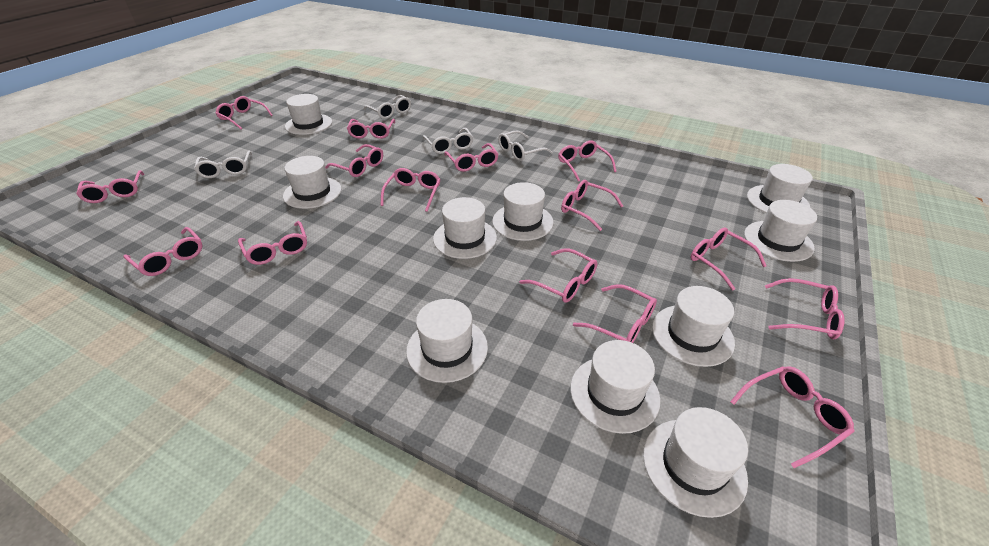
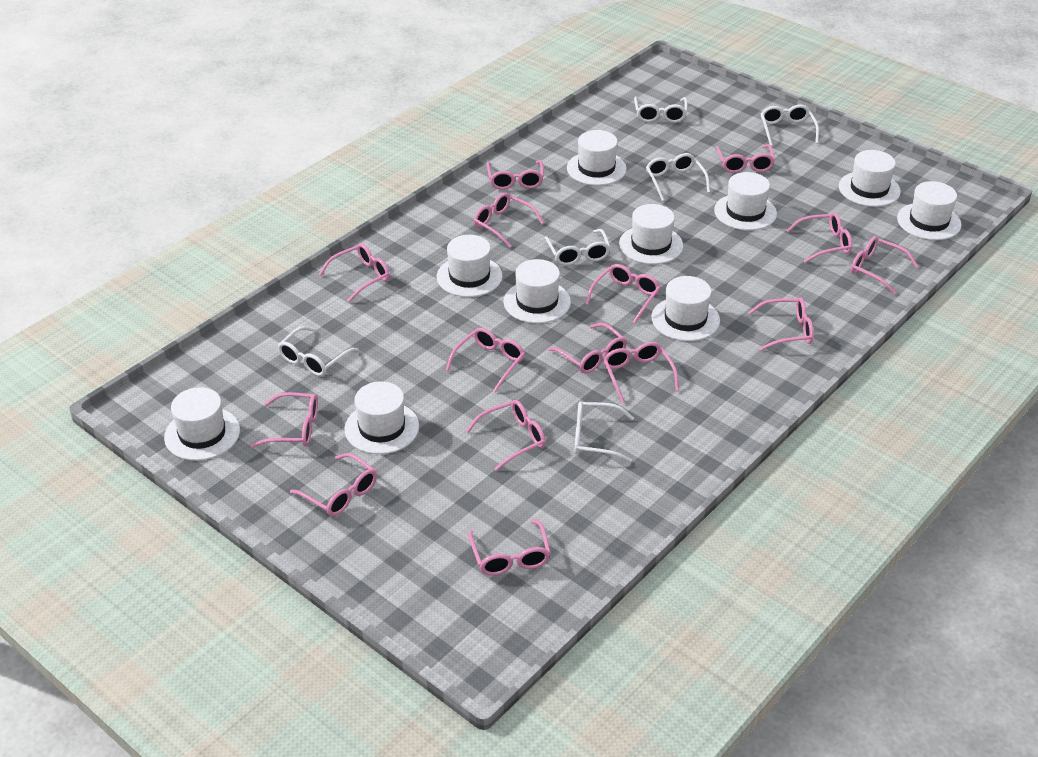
white glasses: 4 -> 6

